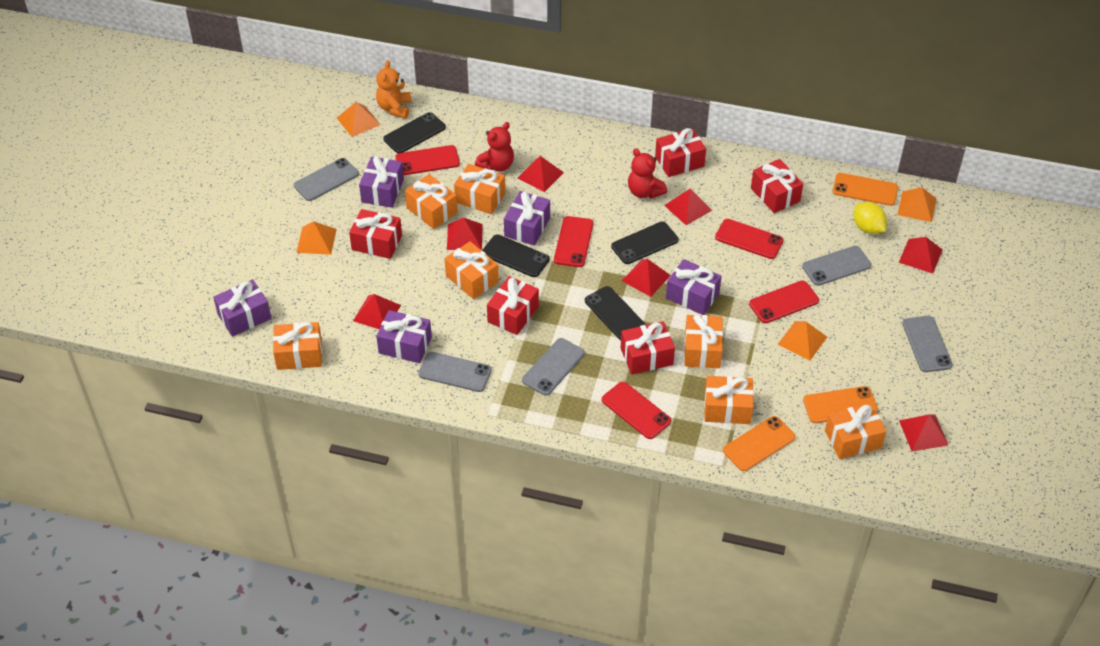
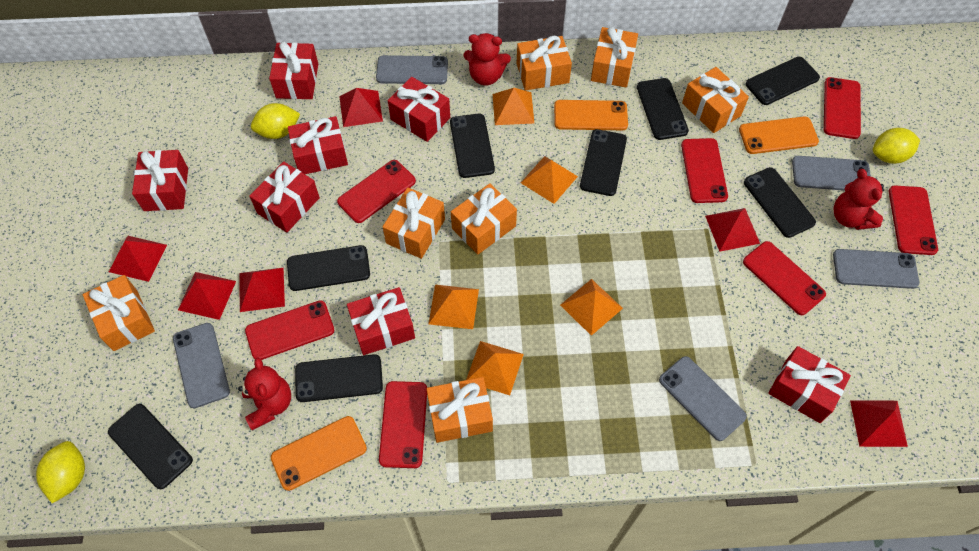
black phone: 4 -> 8
orange pyramid: 4 -> 5
orange teddy bear: 1 -> 0
purple gift: 5 -> 0
red gift: 5 -> 7
red phone: 5 -> 7
red pyramid: 7 -> 6
red teddy bear: 2 -> 3
yellow lemon: 1 -> 3

